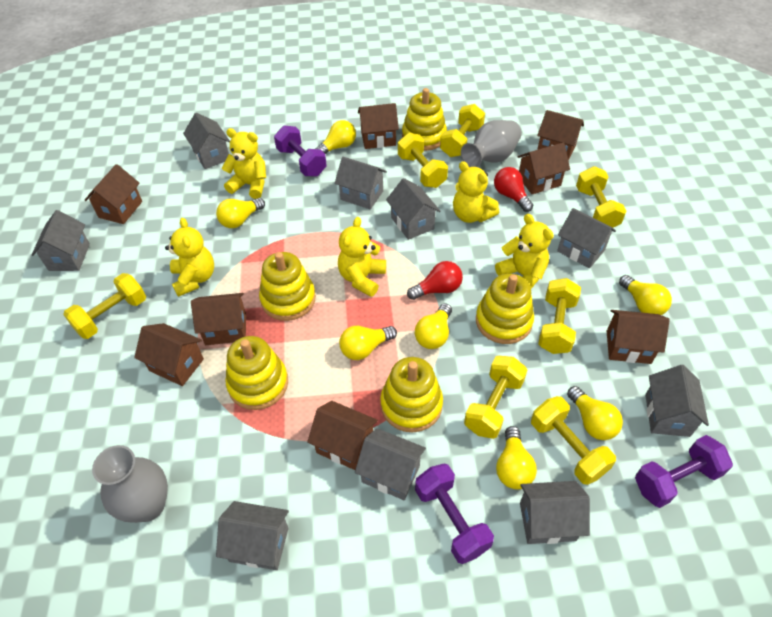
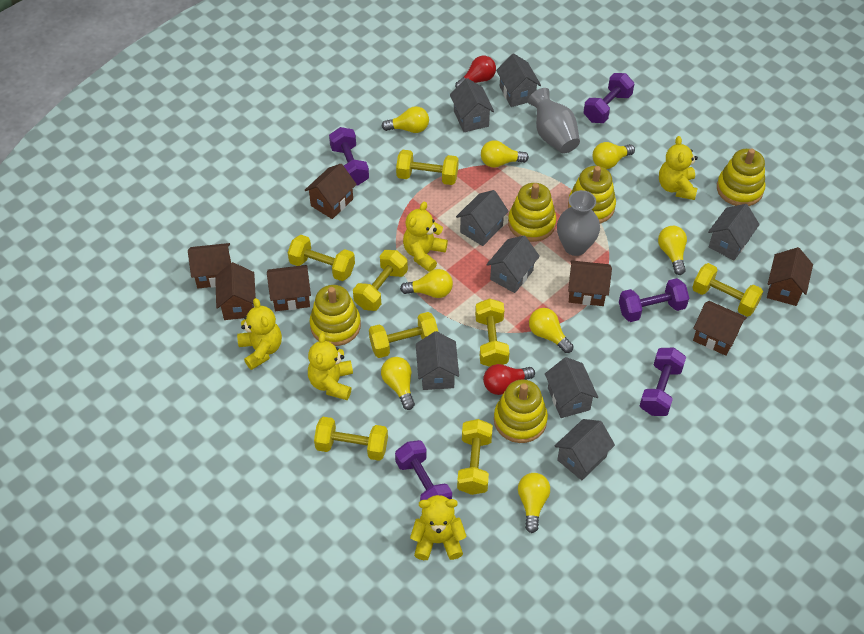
brown house: 8 -> 7
grey house: 9 -> 8
purple dumbbell: 3 -> 5
yellow dumbbell: 7 -> 8
yellow light bulb: 7 -> 8

